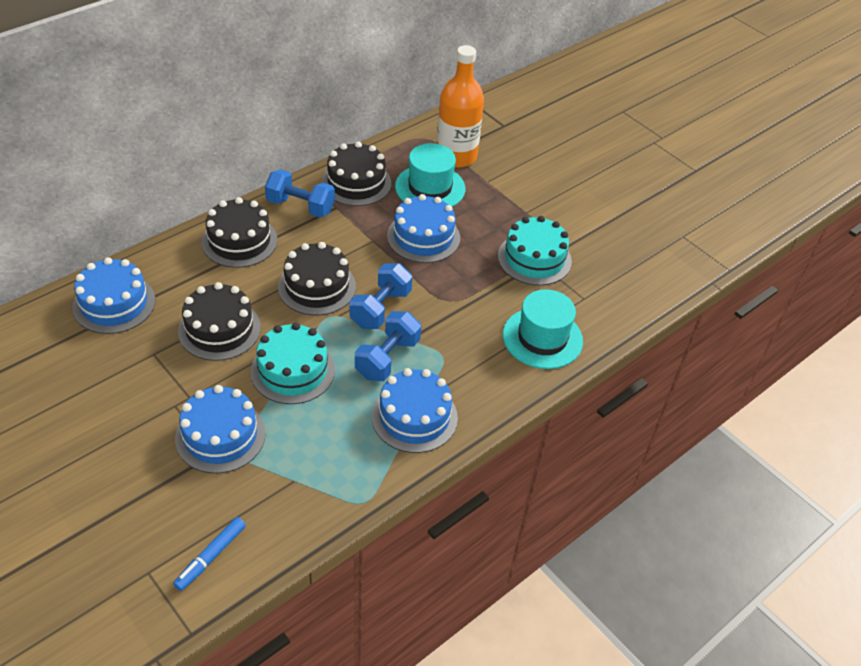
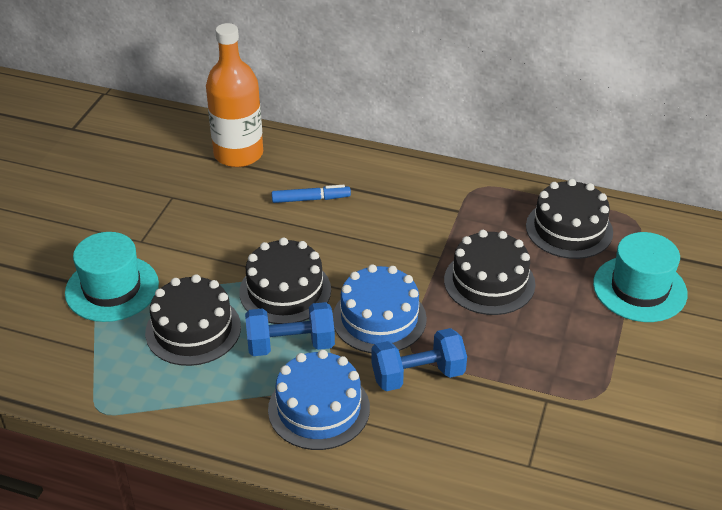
blue cake: 4 -> 2
blue dumbbell: 3 -> 2
turquoise cake: 2 -> 0

